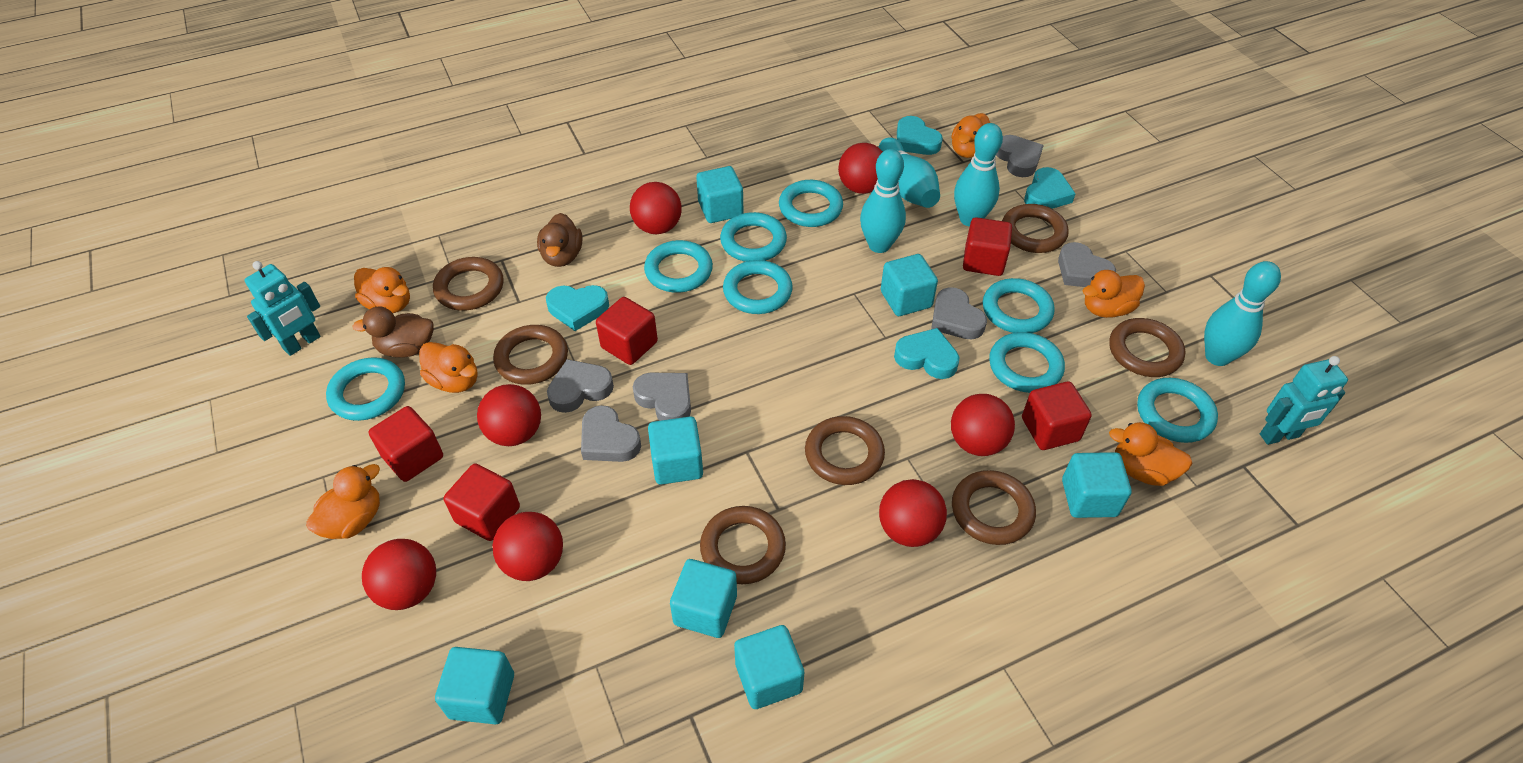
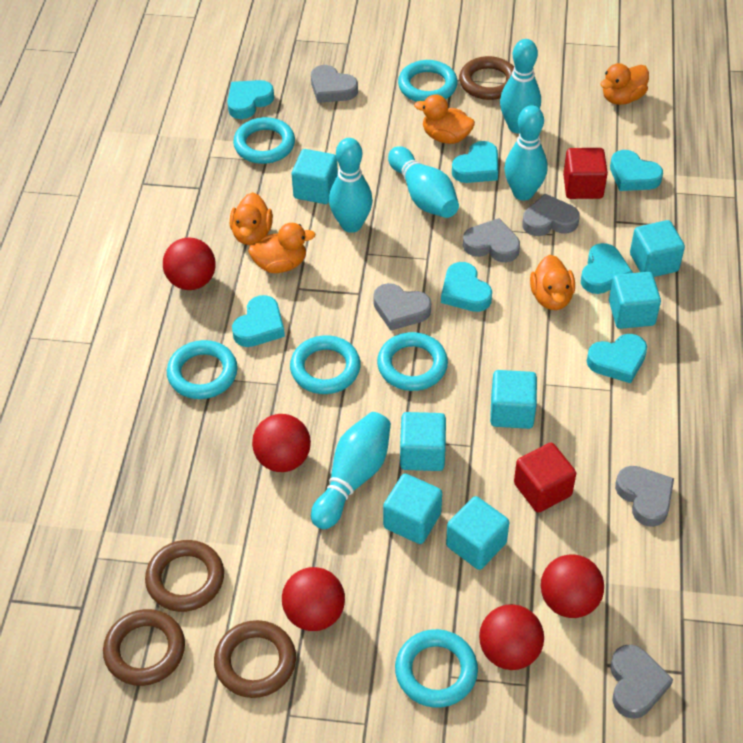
brown duck: 2 -> 0
brown ring: 7 -> 4
orange duck: 6 -> 5
red ball: 7 -> 5
red cube: 5 -> 2
turquoise bowling pin: 4 -> 5
turquoise heart: 4 -> 7
turquoise ring: 8 -> 6
turquoise robot: 2 -> 0

